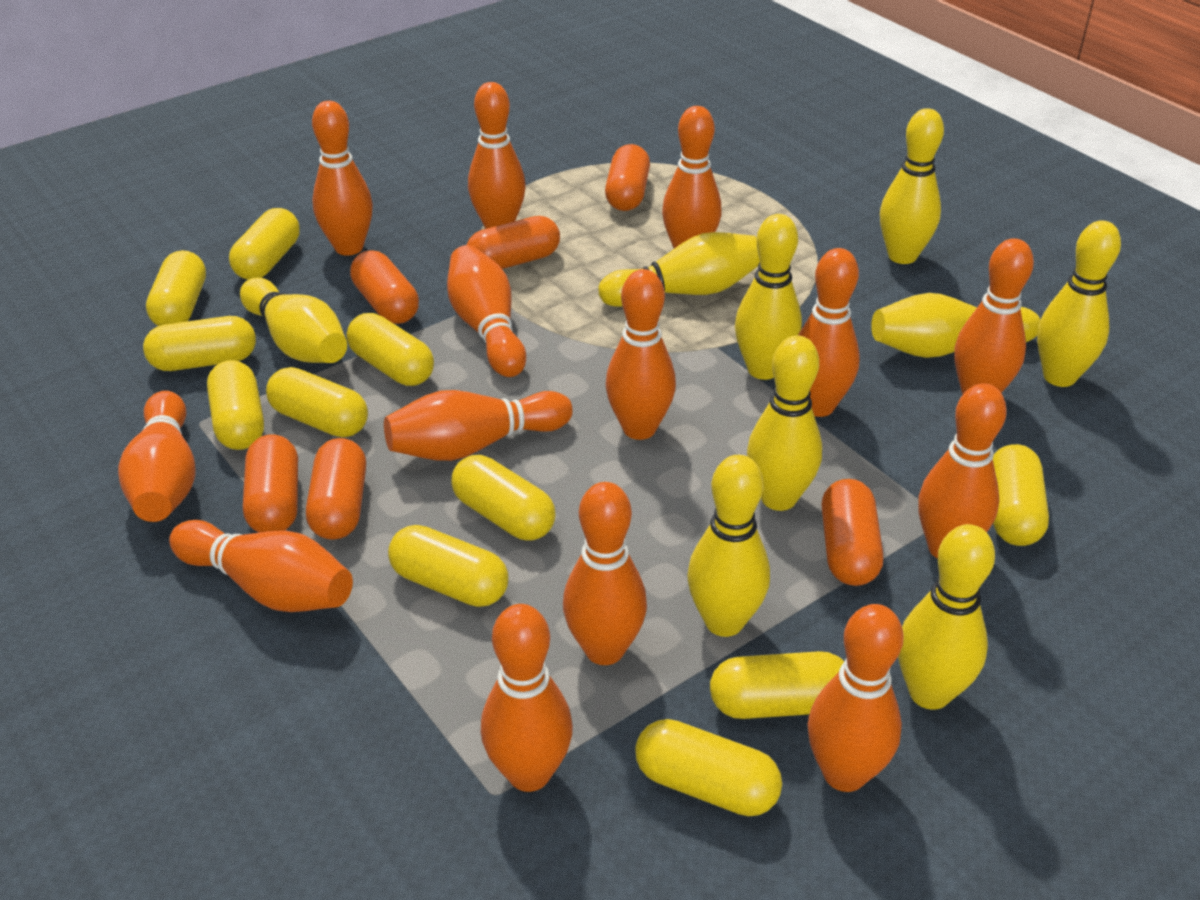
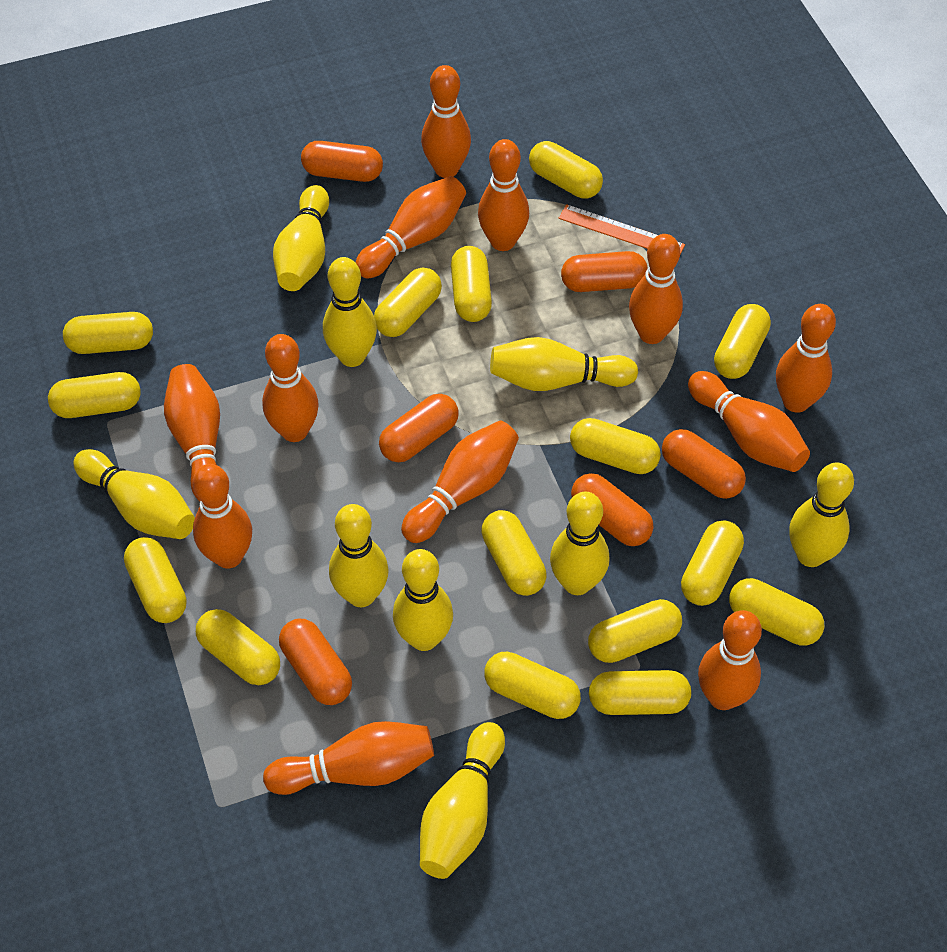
orange bowling pin: 14 -> 12
orange ruler: 0 -> 1
yellow capsule: 11 -> 15

